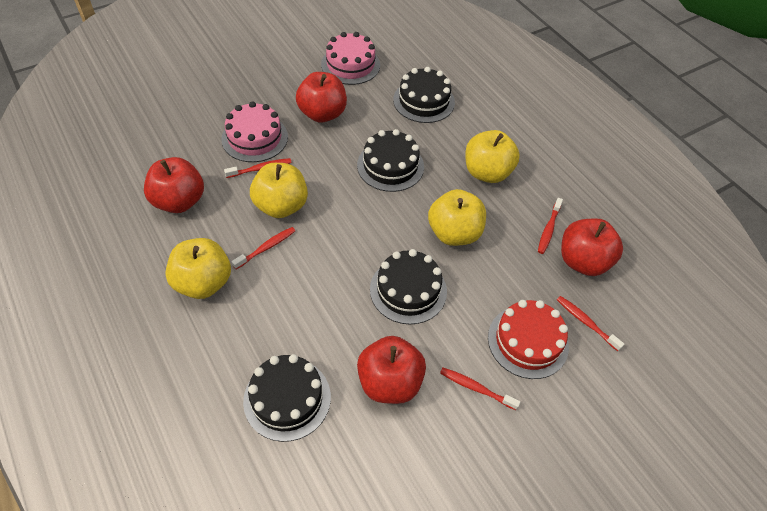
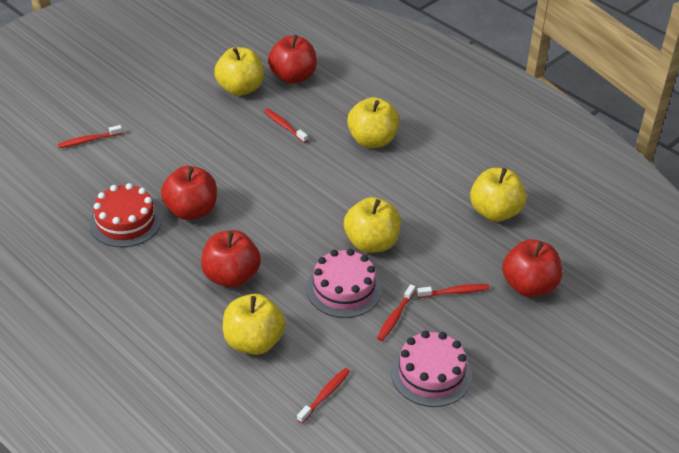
black cake: 4 -> 0
yellow apple: 4 -> 5

